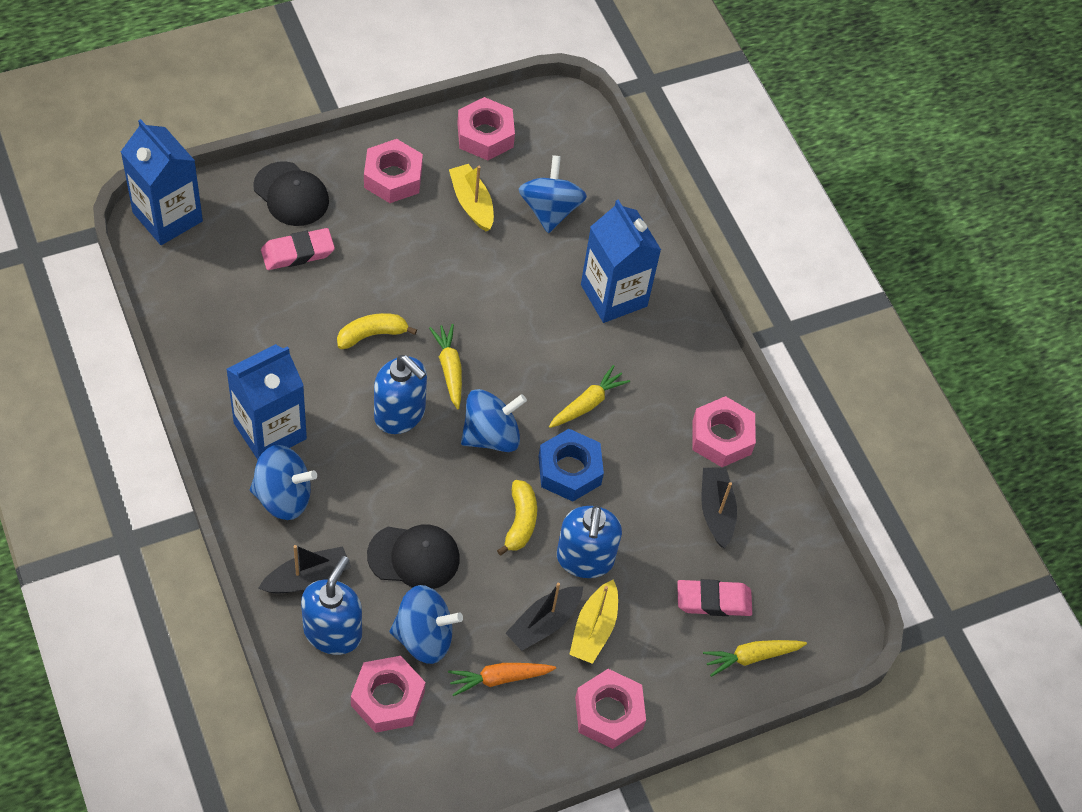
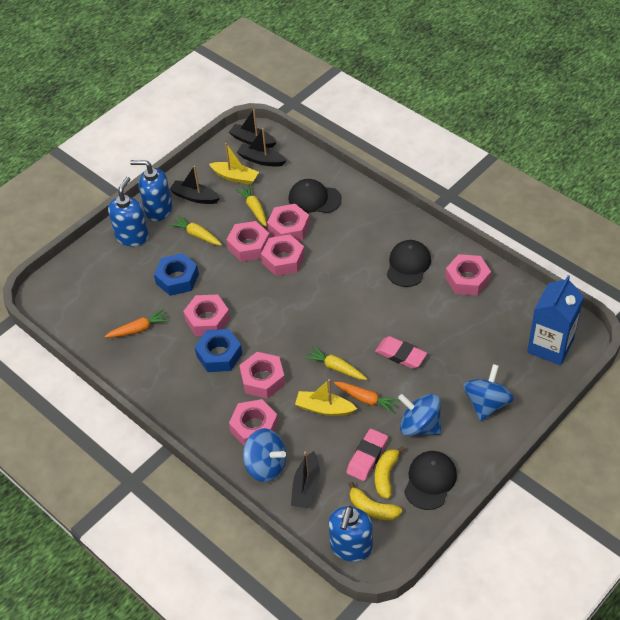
black boat: 3 -> 4
black cap: 2 -> 3
blue carton: 3 -> 1
blue nut: 1 -> 2
blue spinning top: 4 -> 3
orange carrot: 1 -> 2
pink nut: 5 -> 7

